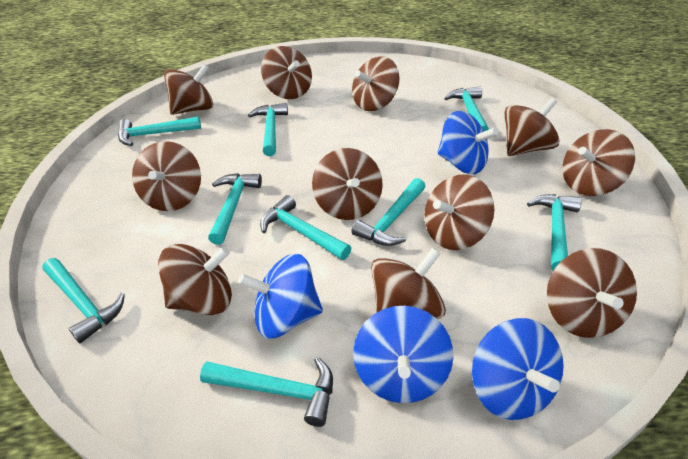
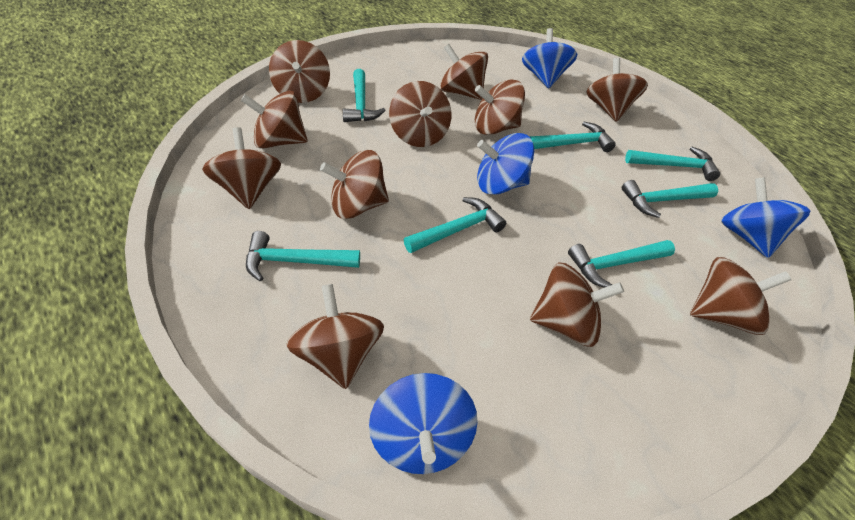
turquoise hammer: 9 -> 7

